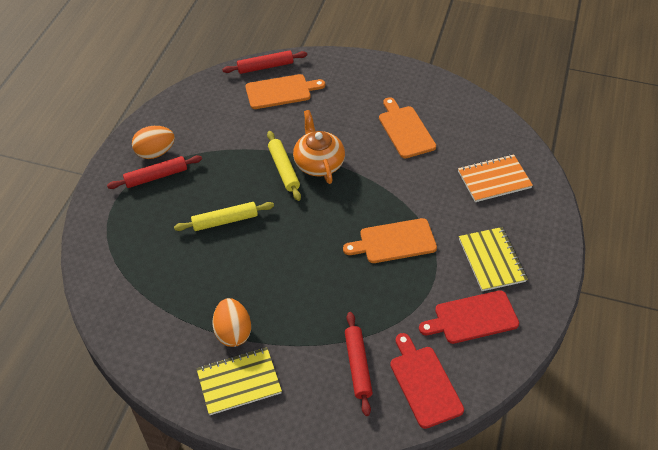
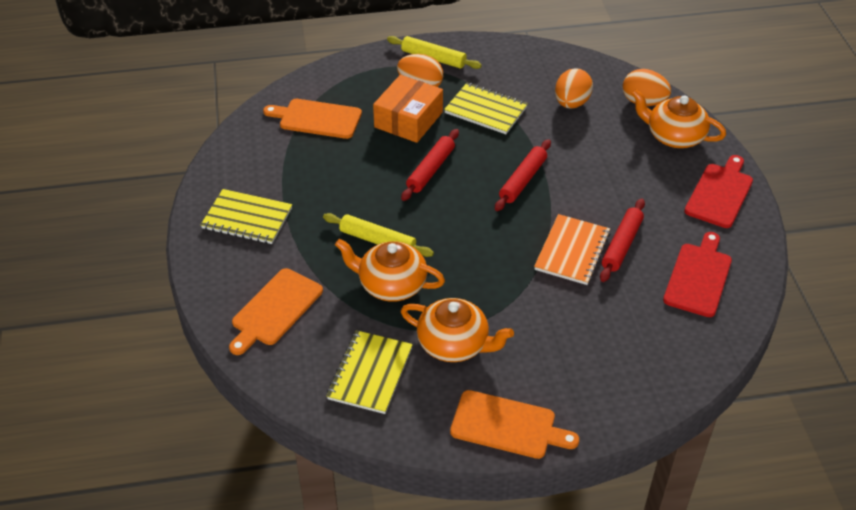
orange box: 0 -> 1
orange egg: 2 -> 3
orange teapot: 1 -> 3
yellow notebook: 2 -> 3

